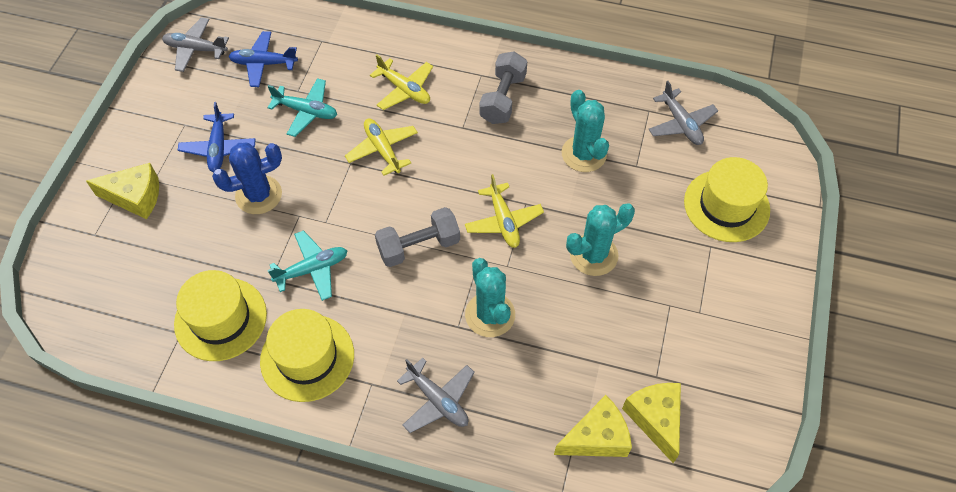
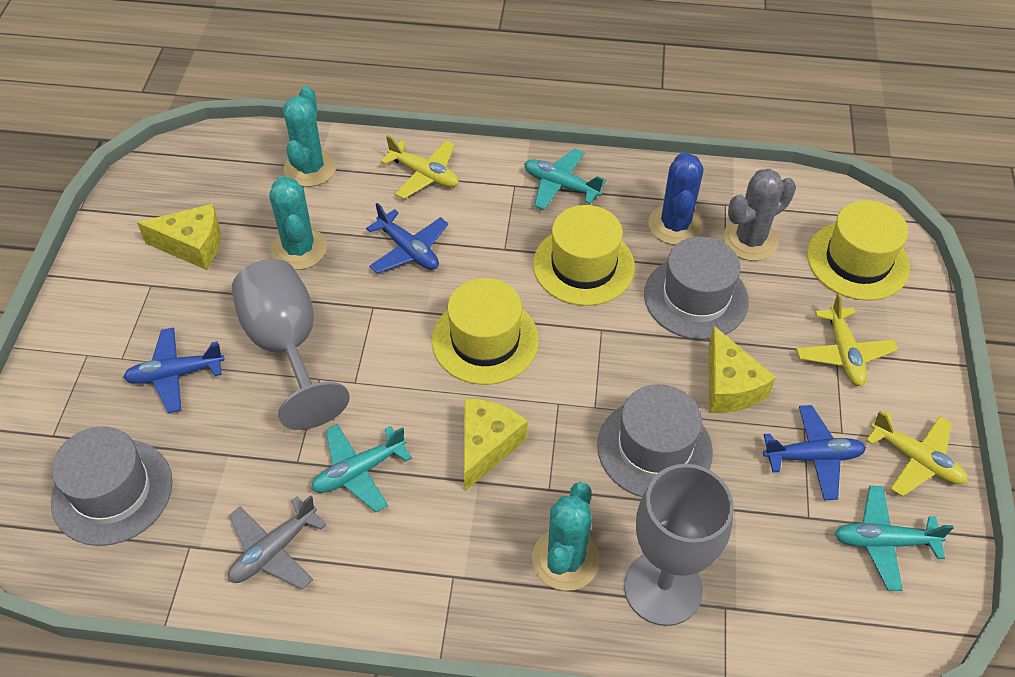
blue plane: 2 -> 3
grey cactus: 0 -> 1
grey dumbbell: 2 -> 0
grey goblet: 0 -> 2
grey hat: 0 -> 3
grey plane: 3 -> 1
turquoise plane: 2 -> 3

